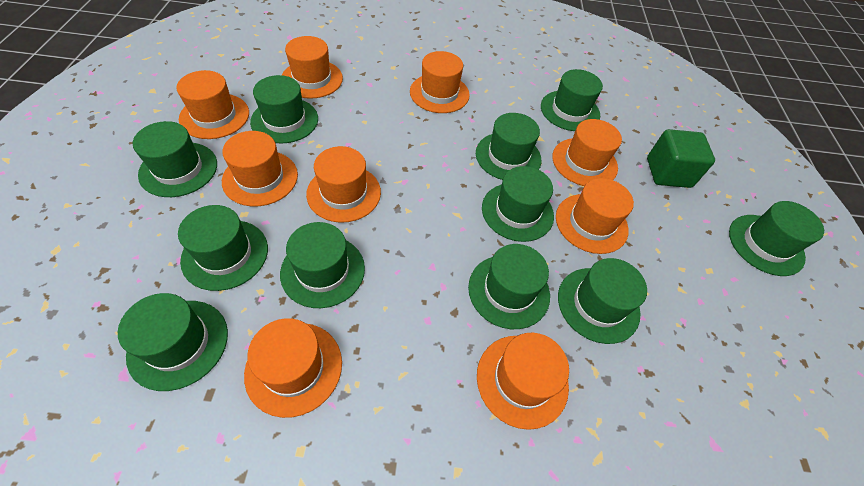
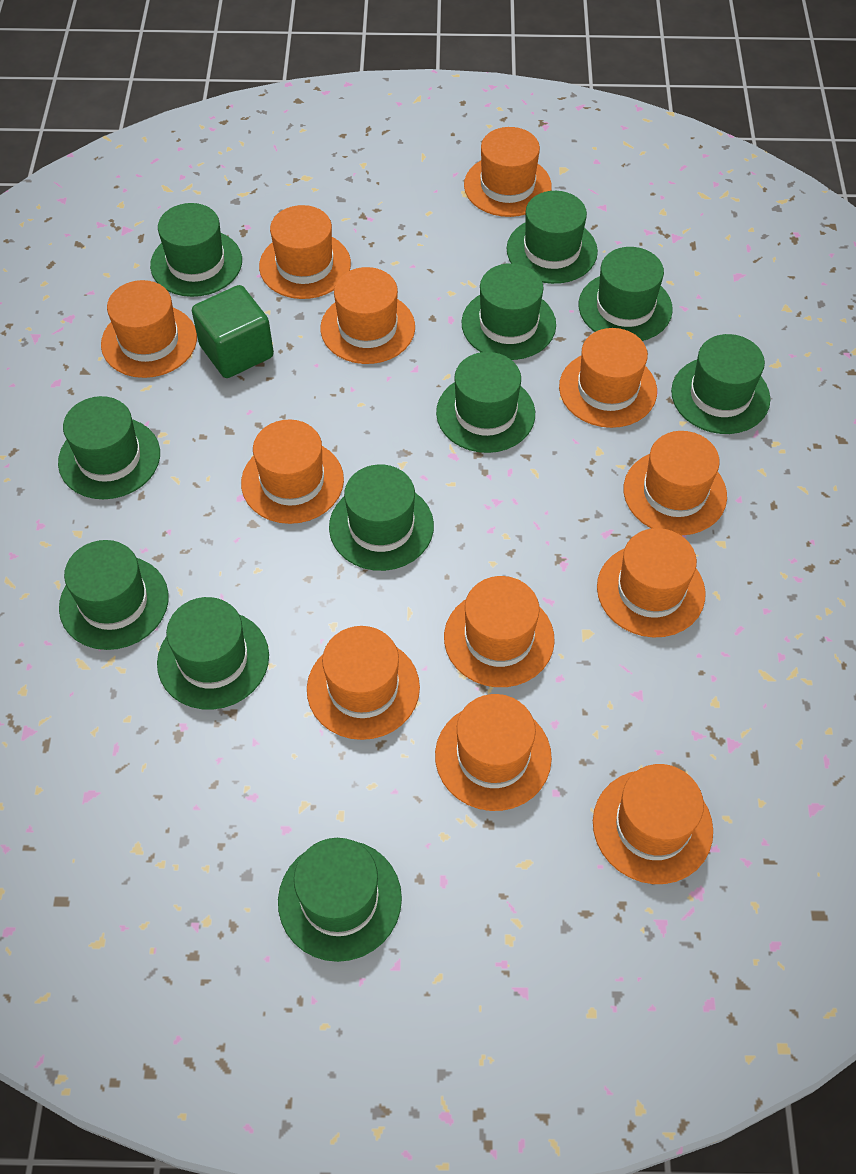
orange hat: 9 -> 12

